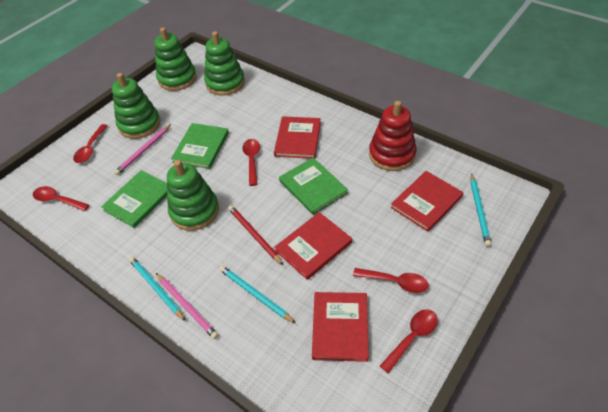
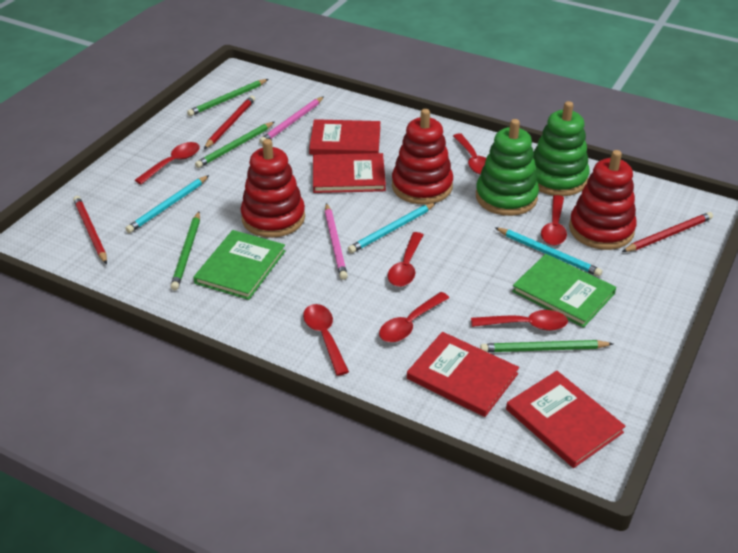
green book: 3 -> 2
green pencil: 0 -> 4
green stacking toy: 4 -> 2
red pencil: 1 -> 3
red spoon: 5 -> 7
red stacking toy: 1 -> 3

